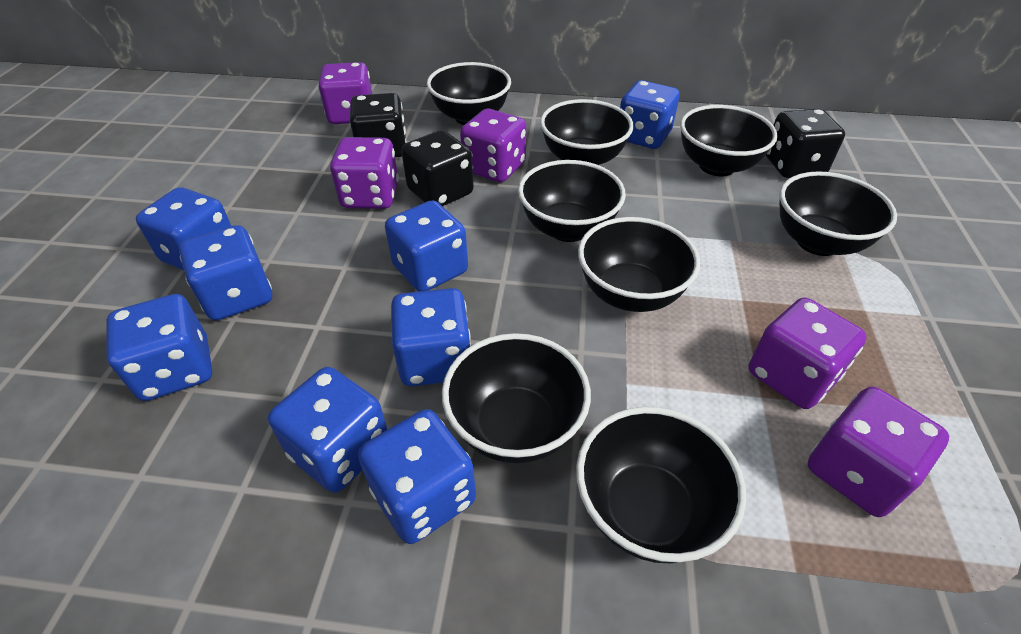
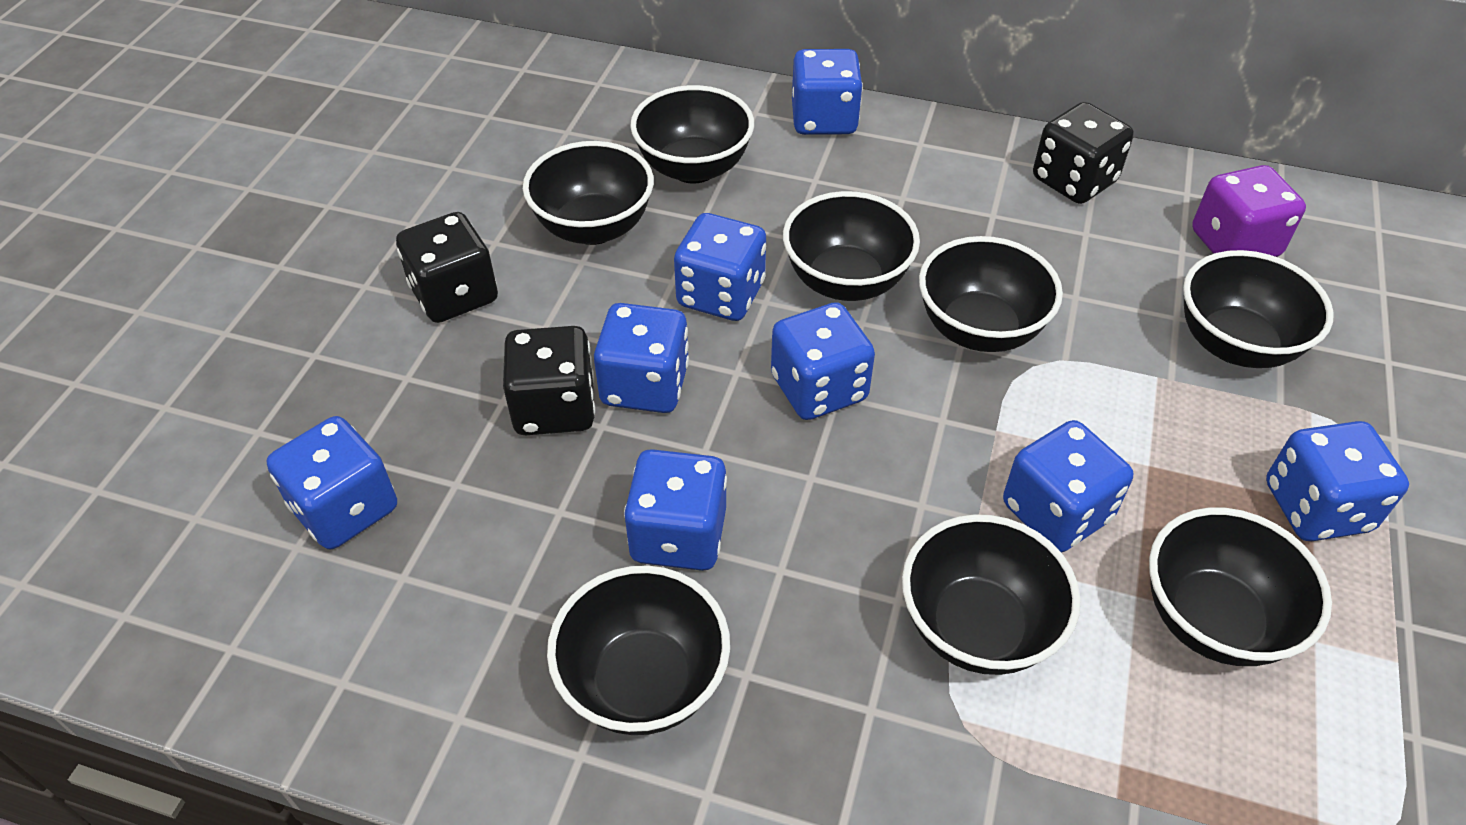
purple dice: 5 -> 1

